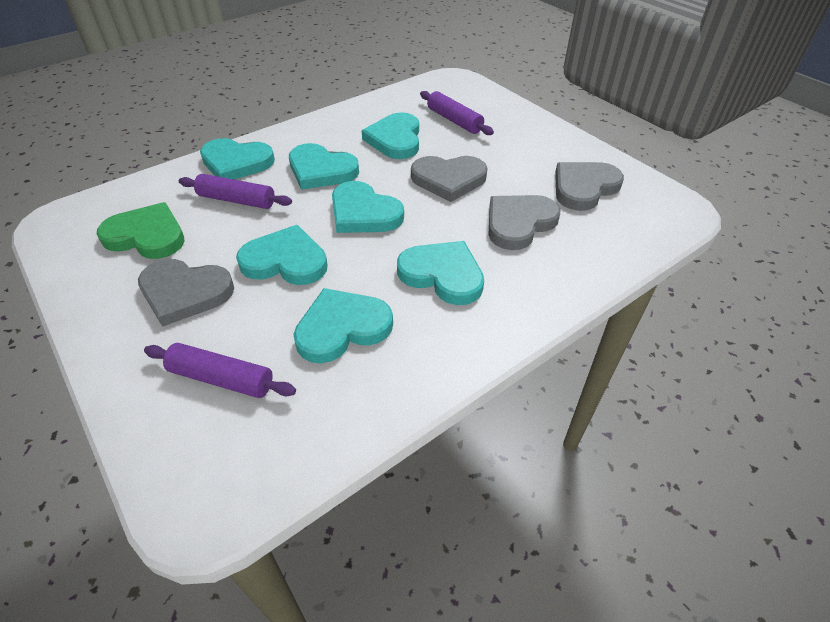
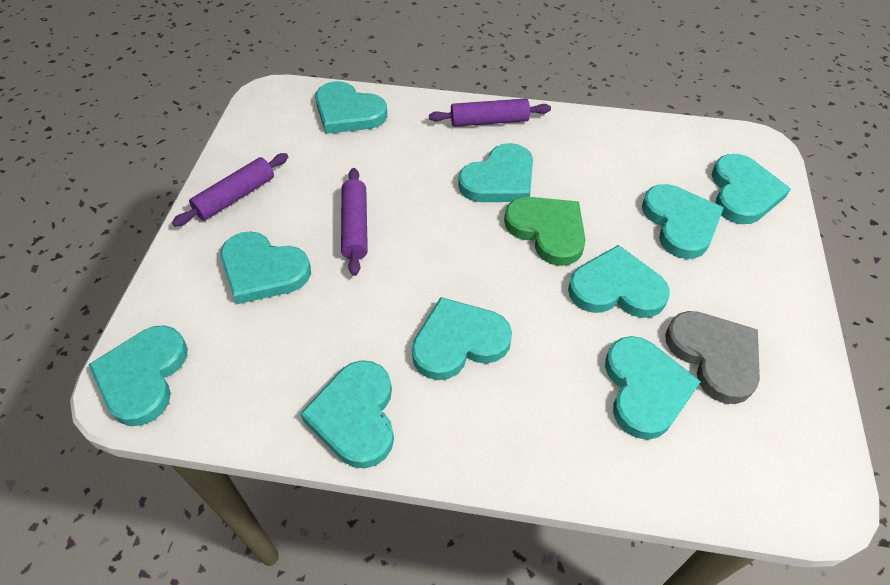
grey heart: 4 -> 1
turquoise heart: 7 -> 10

